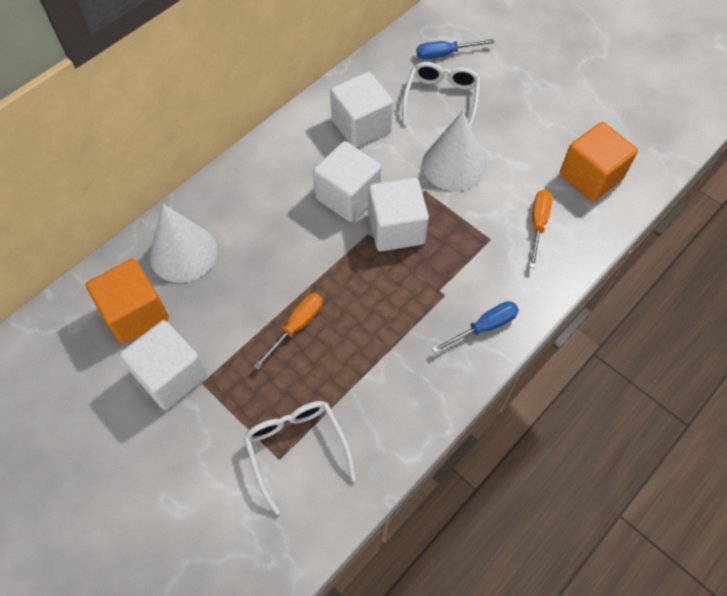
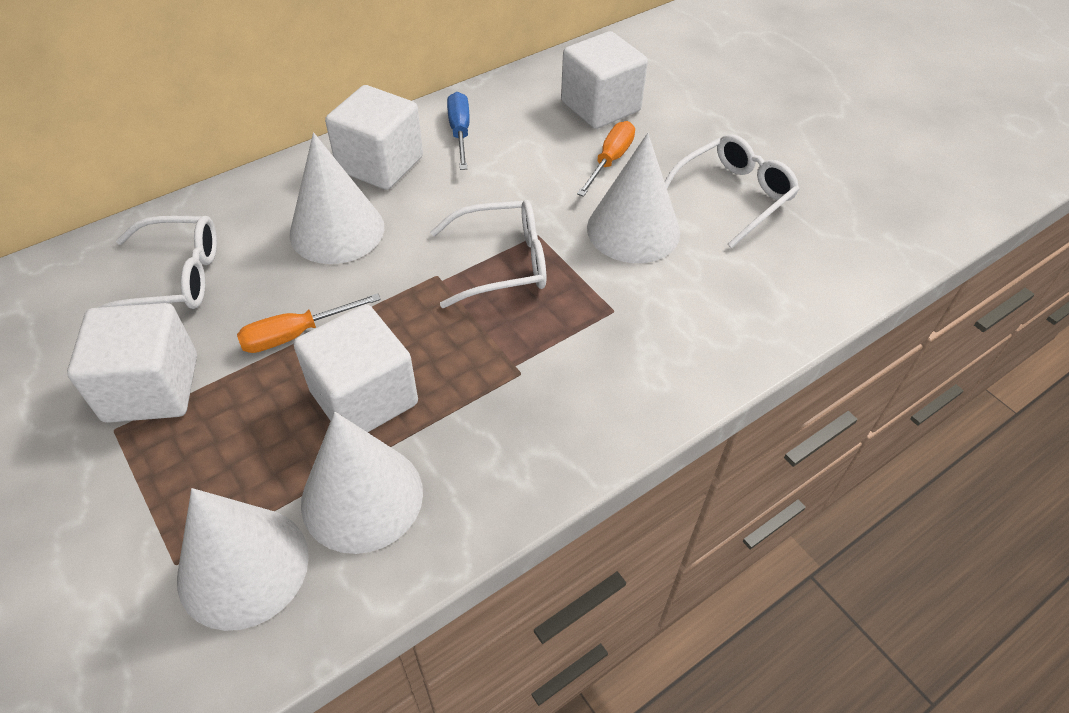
blue screwdriver: 2 -> 1
orange cube: 2 -> 0
white cone: 2 -> 4
white glasses: 2 -> 3

